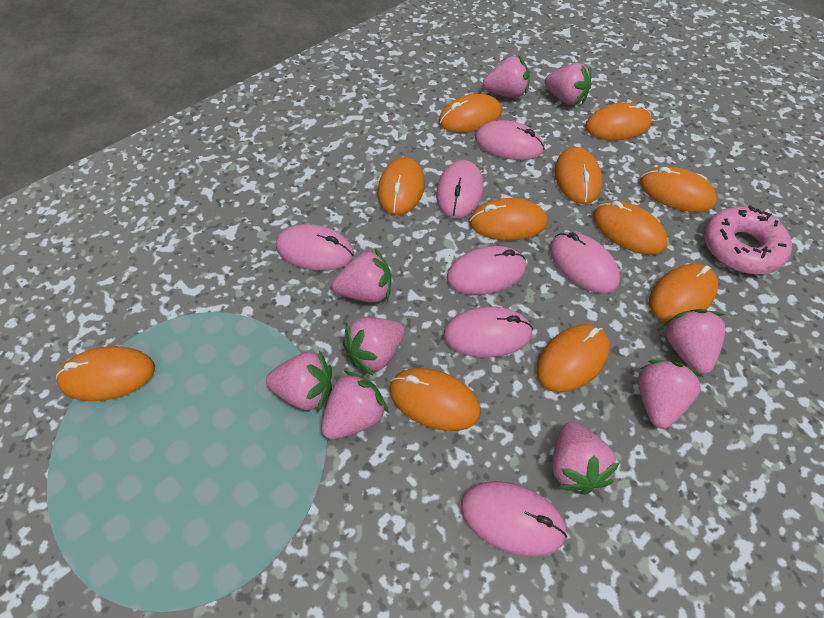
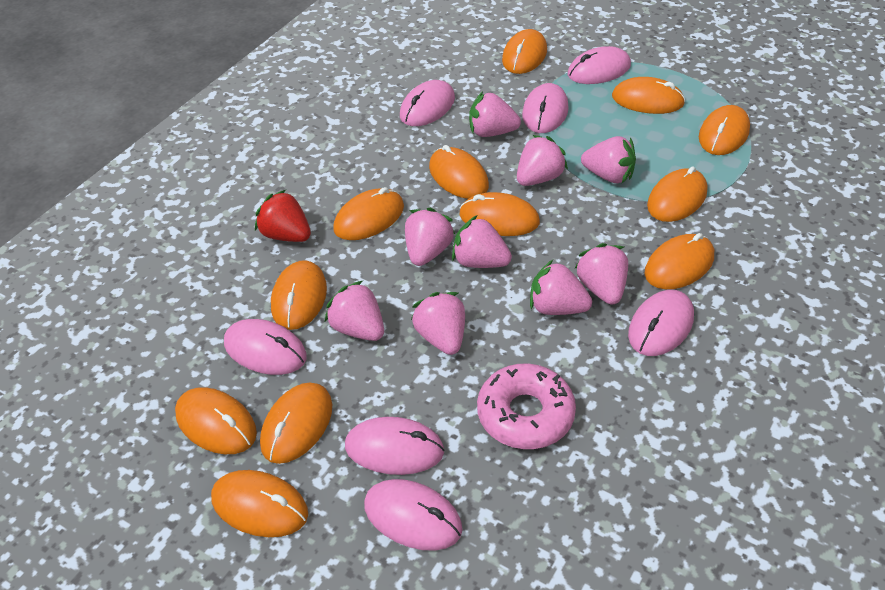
orange mouse: 11 -> 12
red strawberry: 0 -> 1

